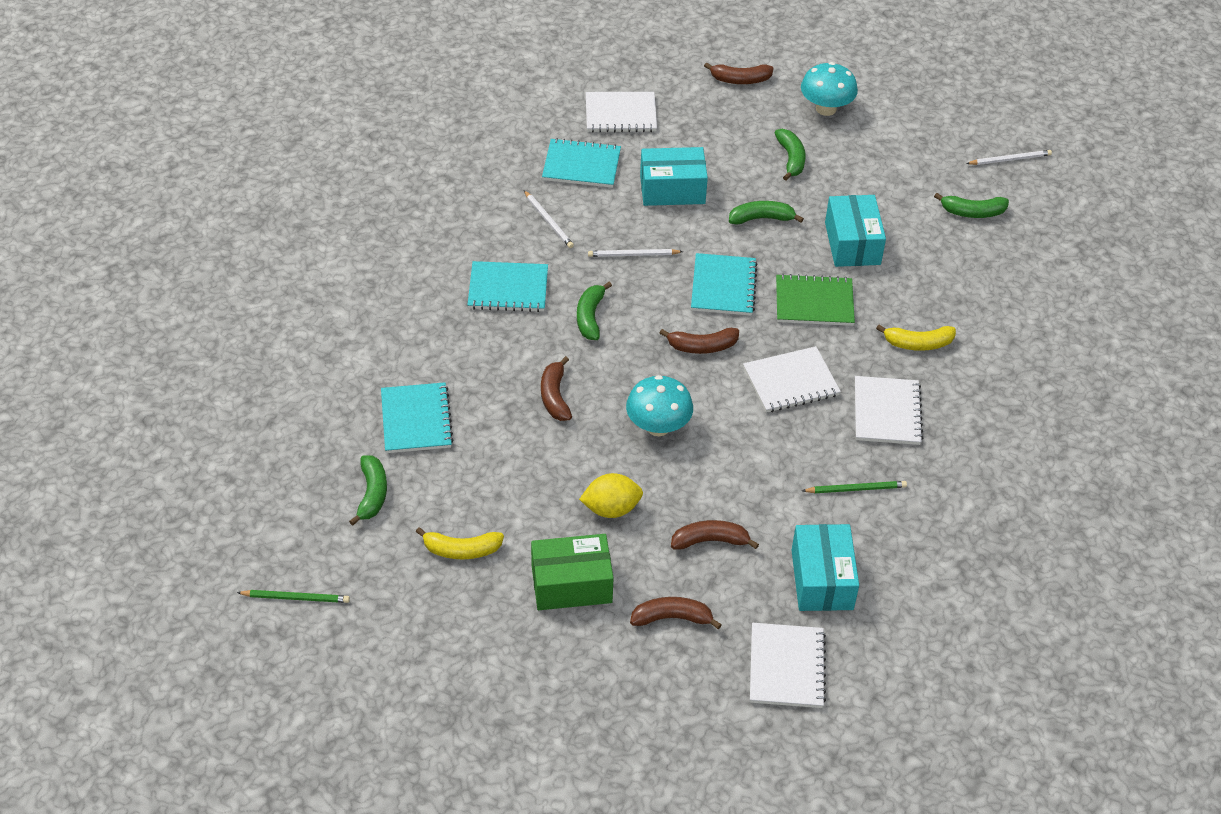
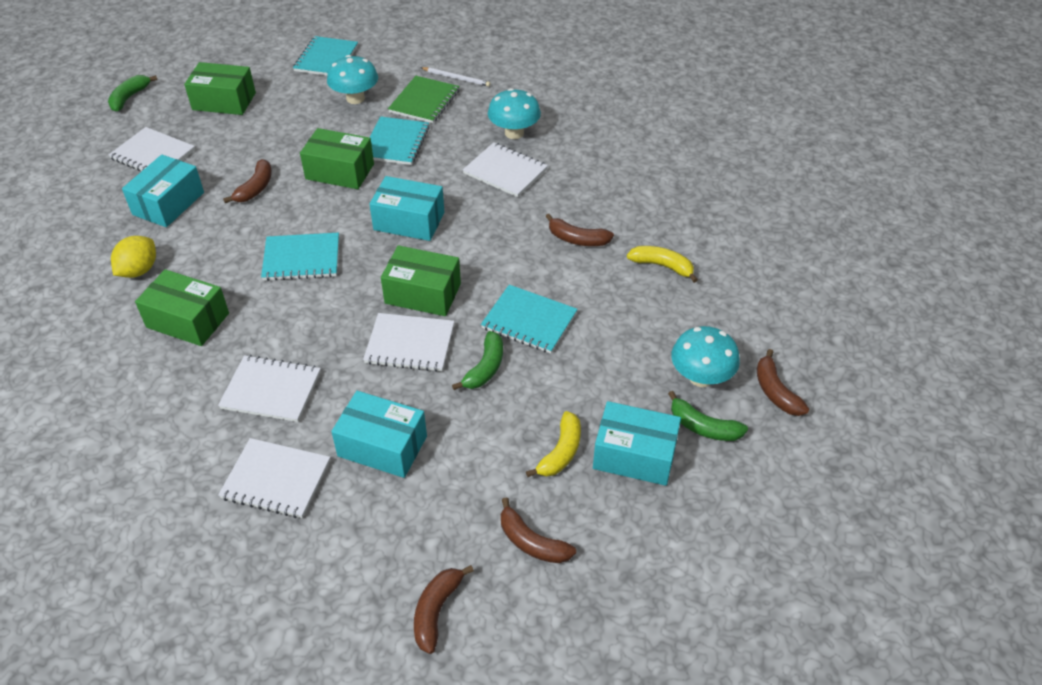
green banana: 5 -> 3
green box: 1 -> 4
green pencil: 2 -> 0
turquoise box: 3 -> 4
turquoise mushroom: 2 -> 3
white notebook: 4 -> 5
white pencil: 3 -> 1

